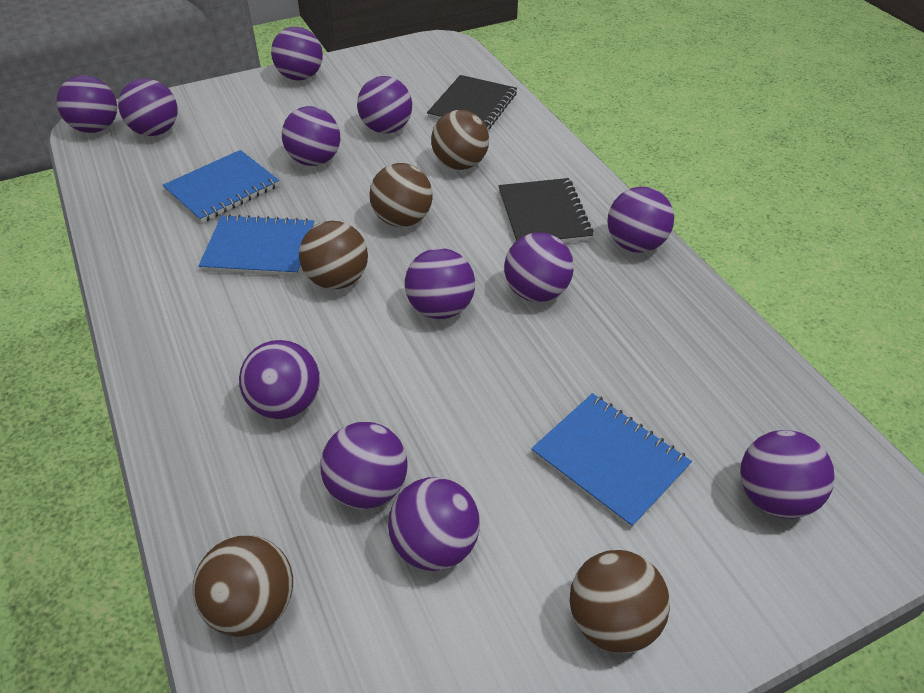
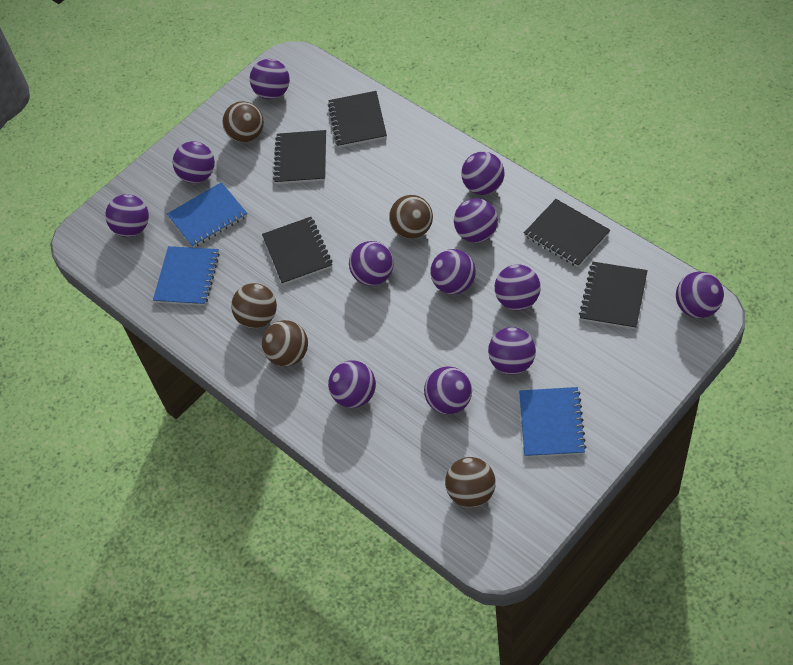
black notebook: 2 -> 5

